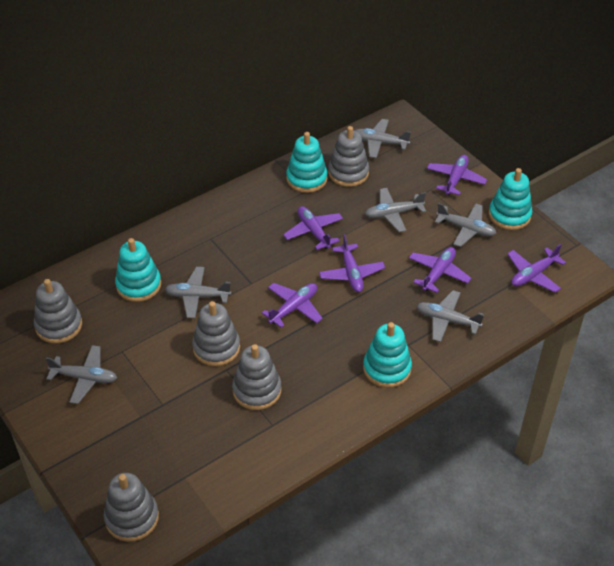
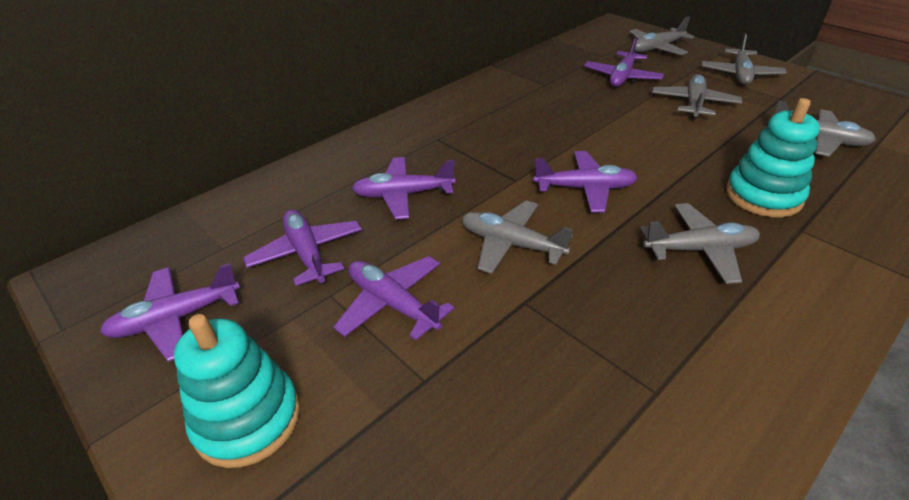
grey stacking toy: 5 -> 0
turquoise stacking toy: 4 -> 2

